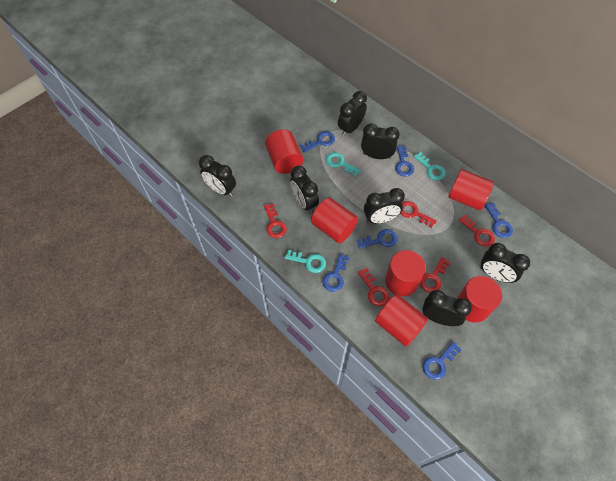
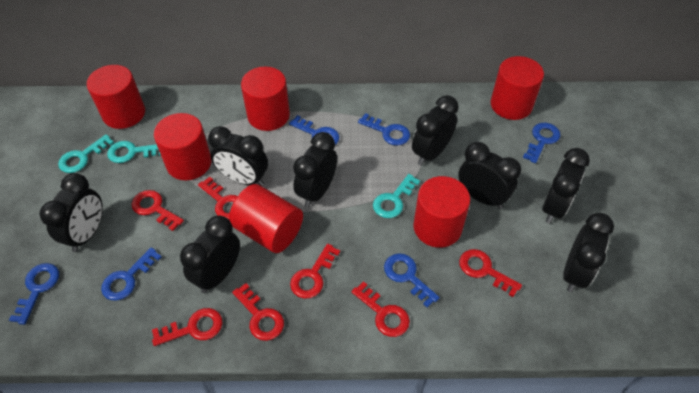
black clock: 7 -> 8
red key: 5 -> 7

